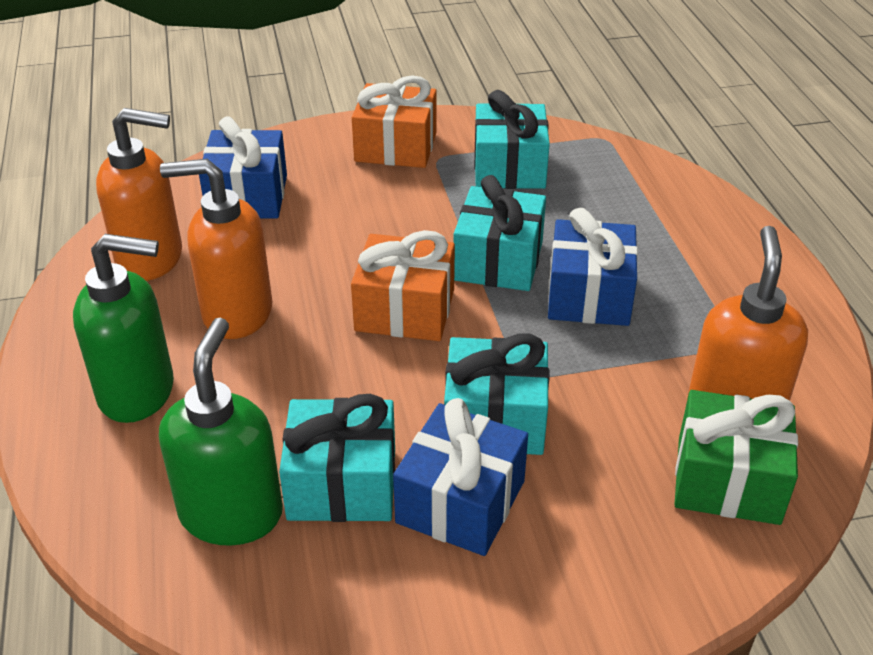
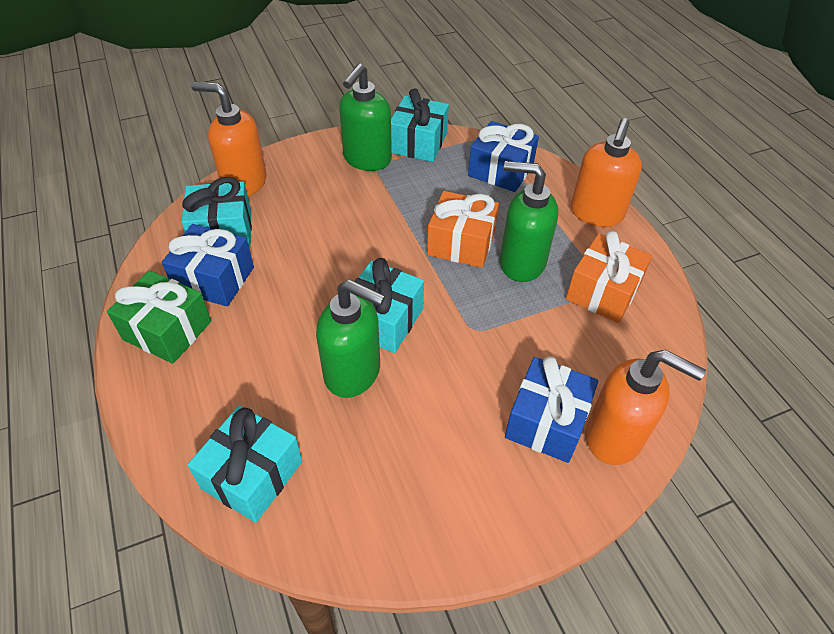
green soap dispenser: 2 -> 3

